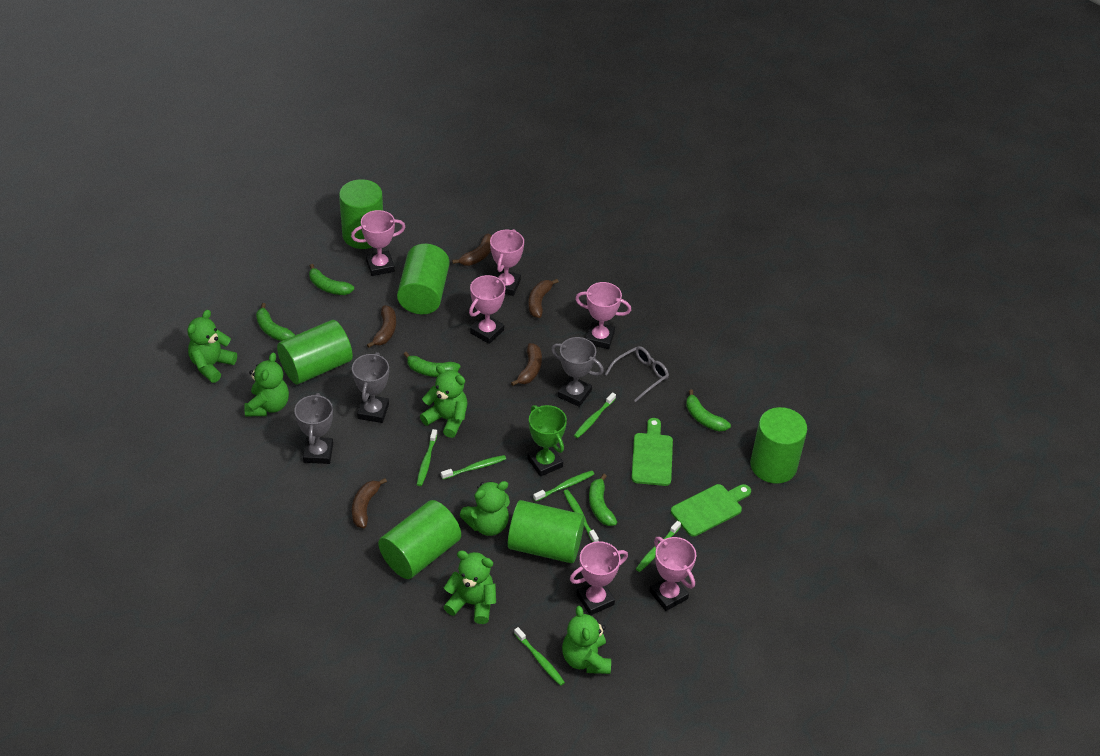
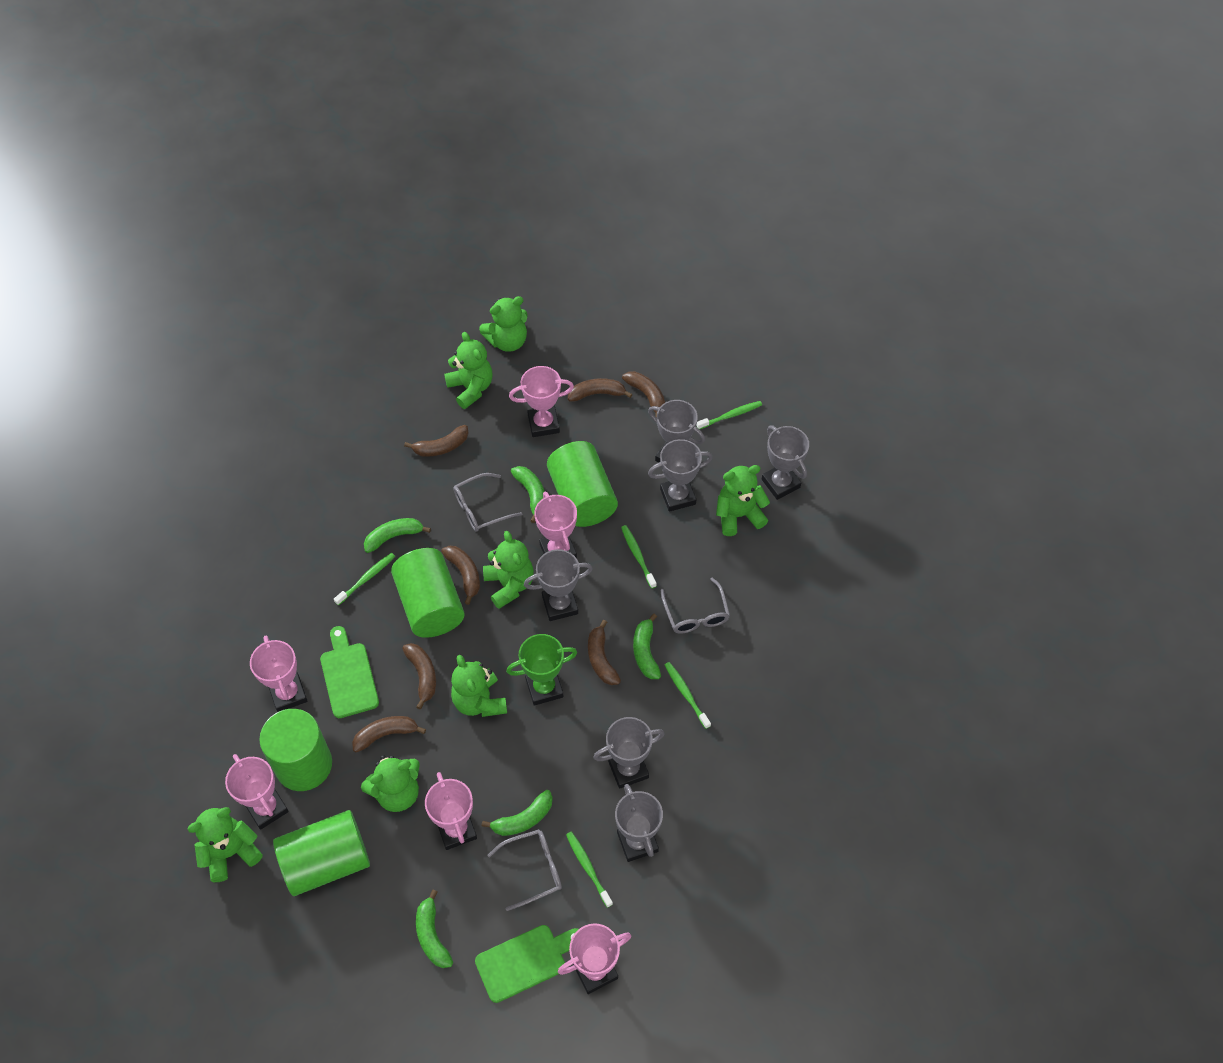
brown banana: 5 -> 7
green cylinder: 6 -> 4
green teddy bear: 6 -> 7
green toothbrush: 7 -> 5
grey glasses: 1 -> 3
grey trophy: 3 -> 6

